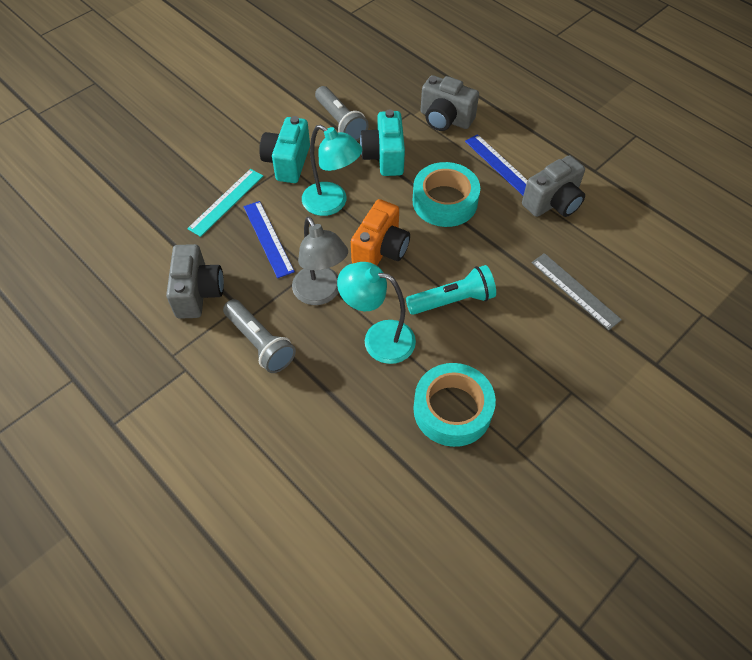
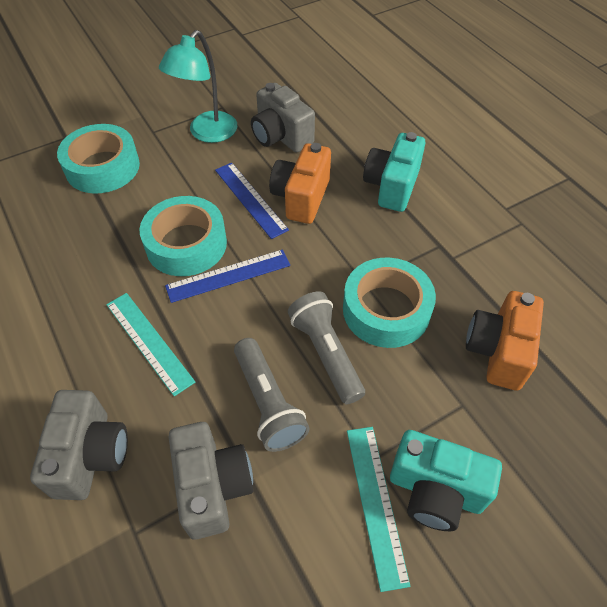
grey lamp: 1 -> 0
grey ruler: 1 -> 0
orange camera: 1 -> 2
turquoise flashlight: 1 -> 0
turquoise lamp: 2 -> 1
turquoise ruler: 1 -> 2
turquoise tape: 2 -> 3

